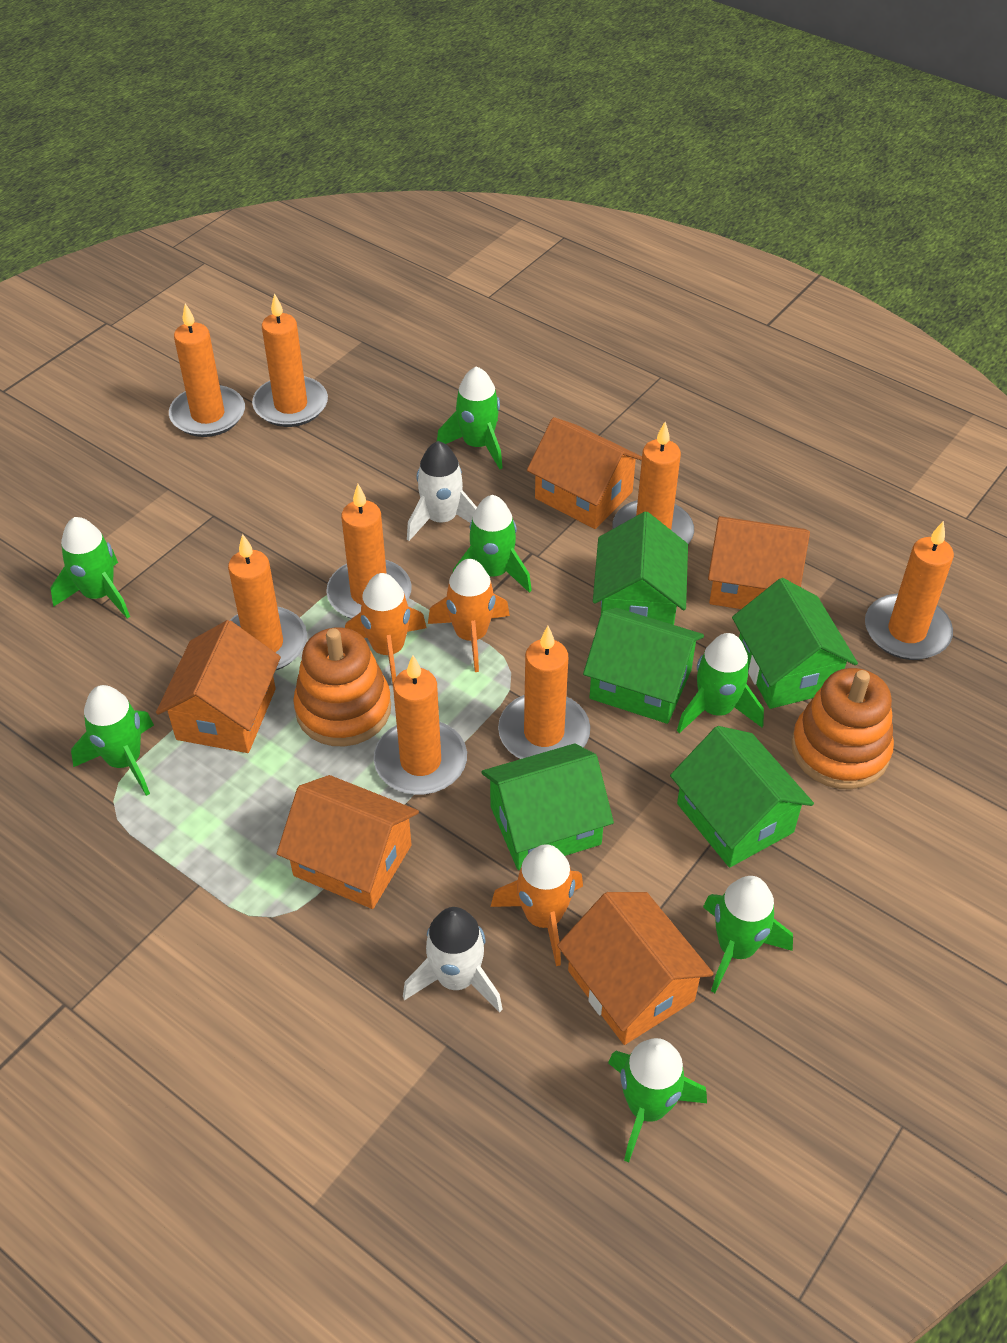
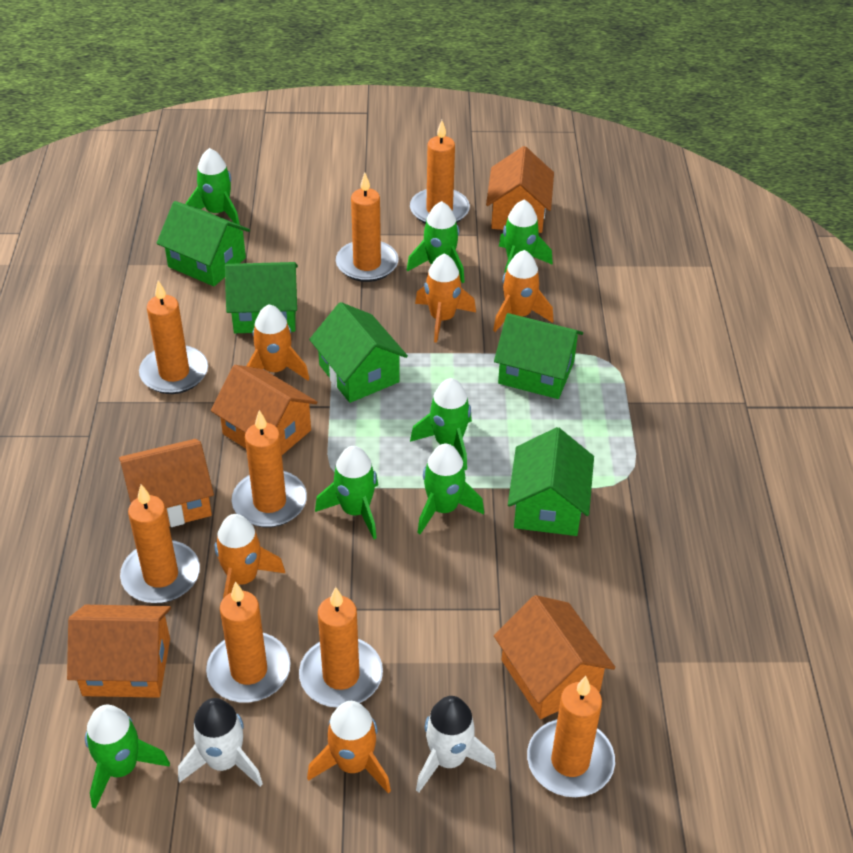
orange rocket: 3 -> 5
orange stacking toy: 2 -> 0

